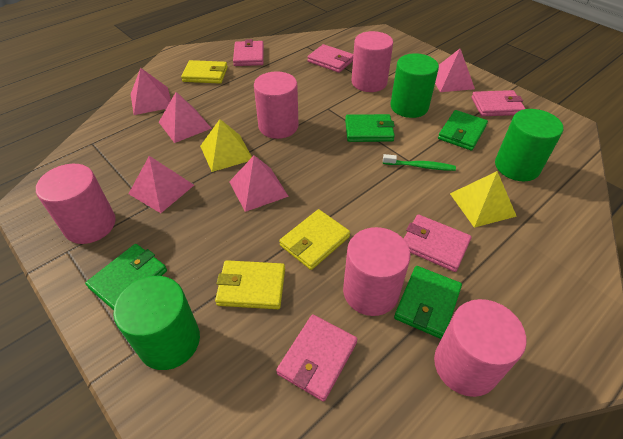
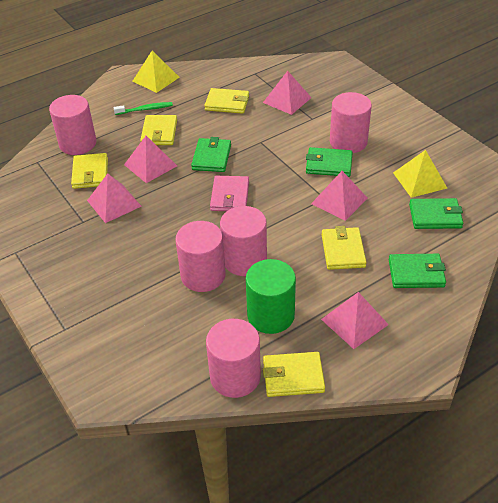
green cylinder: 3 -> 1
pink wallet: 5 -> 1
yellow wallet: 3 -> 5

